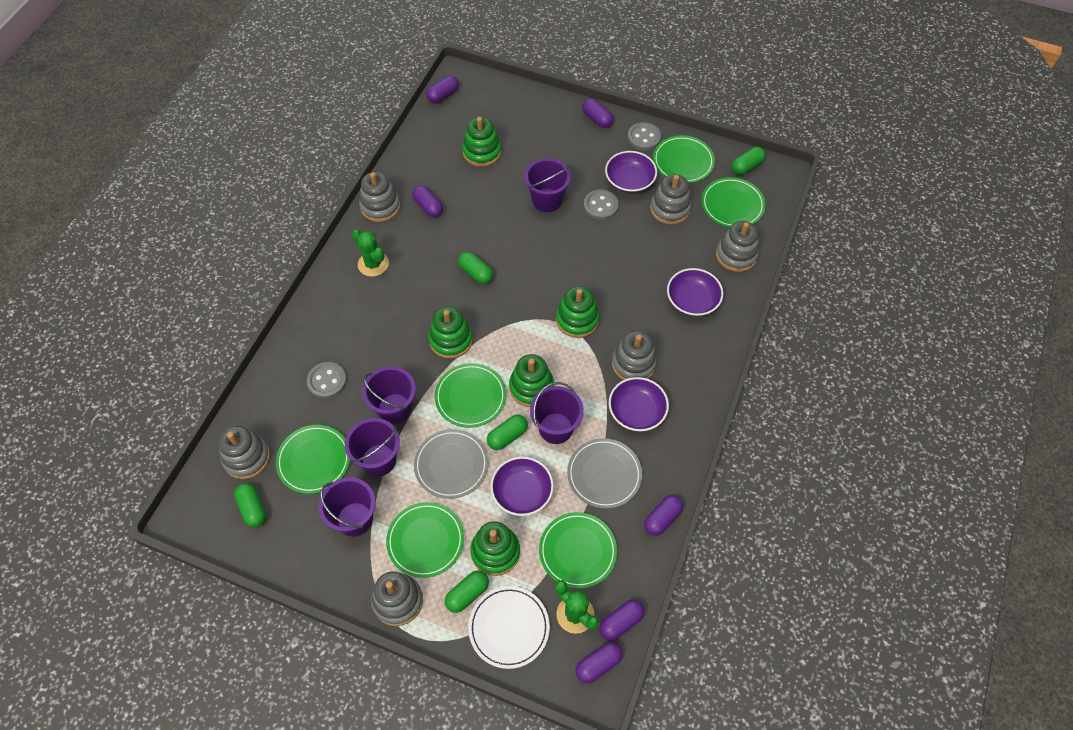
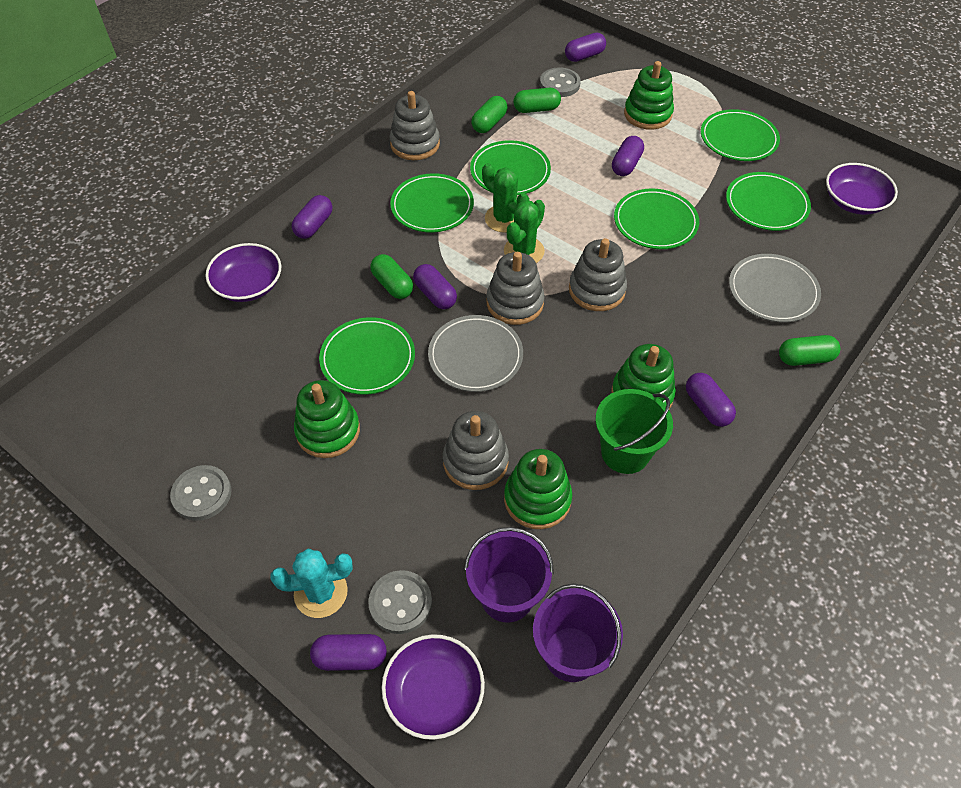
green bucket: 0 -> 1
green capsule: 5 -> 4
green stacking toy: 5 -> 4
grey stacking toy: 6 -> 4
purple bowl: 4 -> 3
purple bucket: 5 -> 2
turquoise cactus: 0 -> 1
white plate: 1 -> 0

